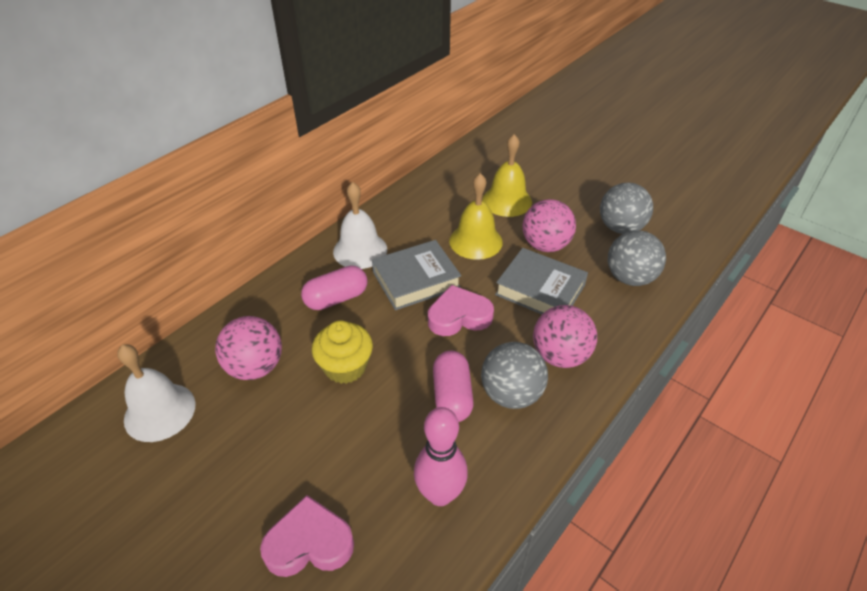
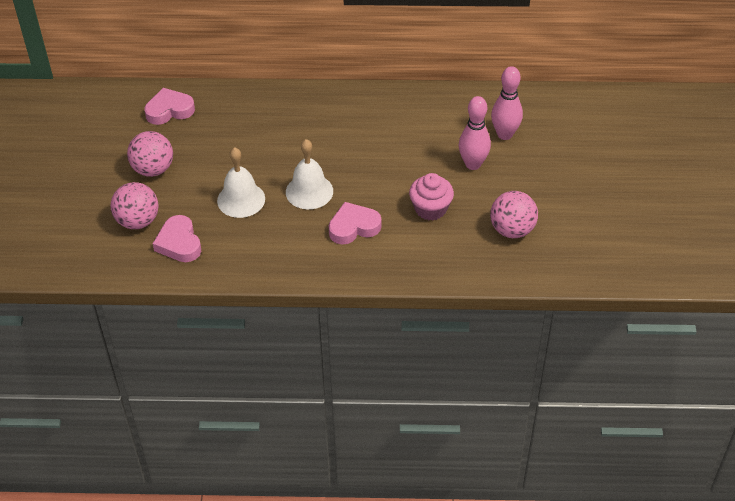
grey ball: 3 -> 0
grey book: 2 -> 0
pink bowling pin: 1 -> 2
pink capsule: 2 -> 0
pink cupcake: 0 -> 1
pink heart: 2 -> 3
yellow bell: 2 -> 0
yellow cupcake: 1 -> 0

